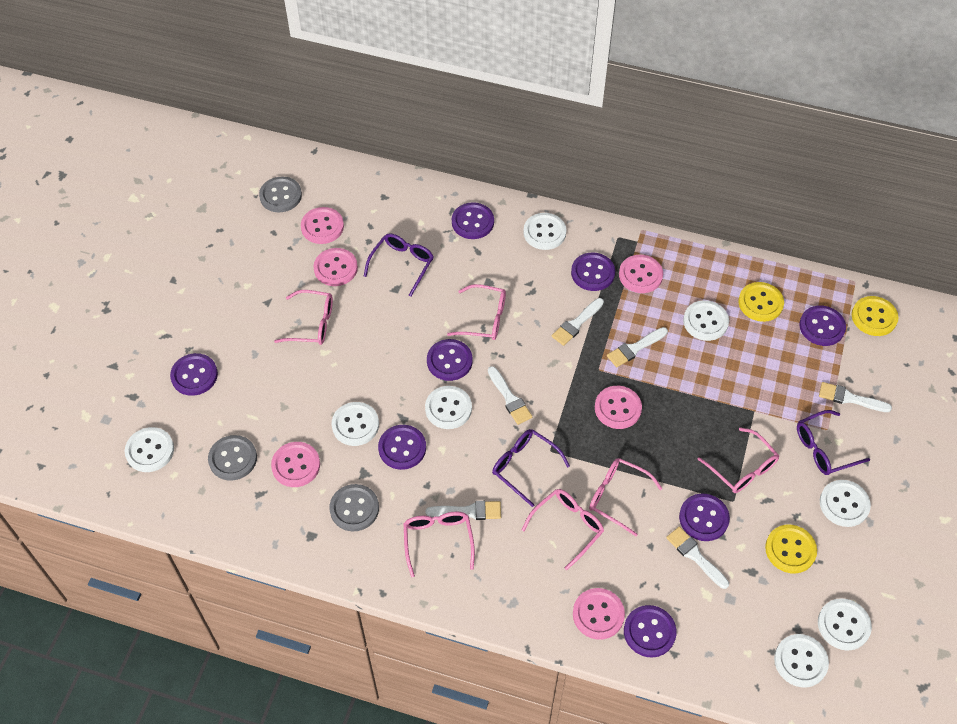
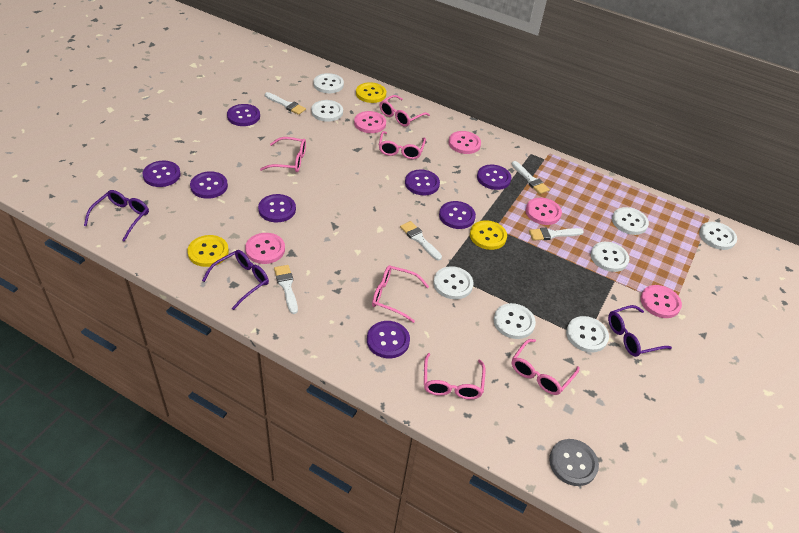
grey button: 3 -> 1
pink button: 6 -> 5
white brush: 6 -> 5

